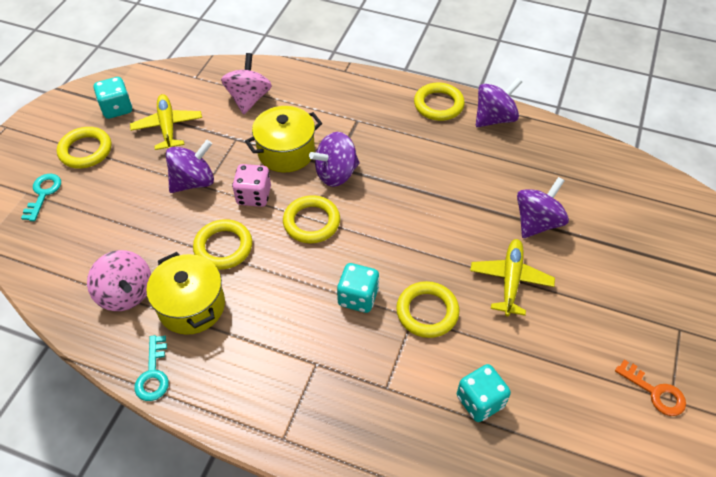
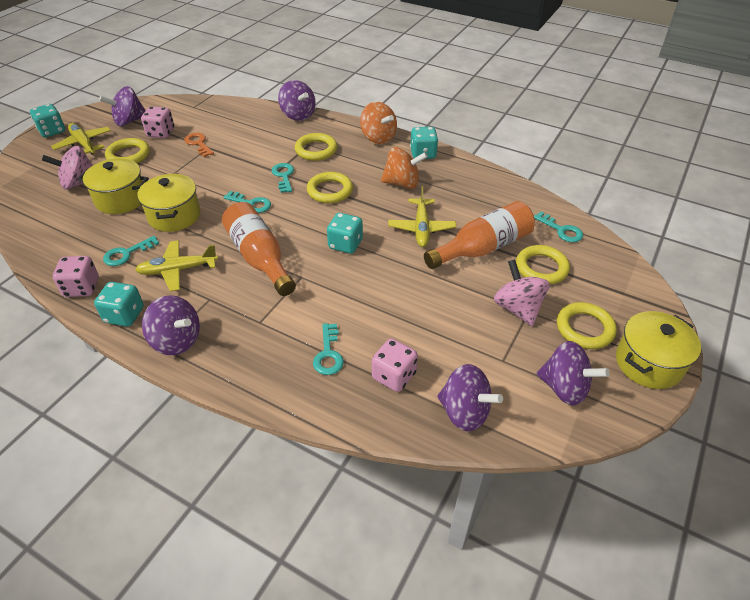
orange bottle: 0 -> 2
orange spinning top: 0 -> 2
pink dice: 1 -> 3
purple spinning top: 4 -> 5
turquoise dice: 3 -> 4
turquoise key: 2 -> 5
yellow plane: 2 -> 3
yellow pot: 2 -> 3

